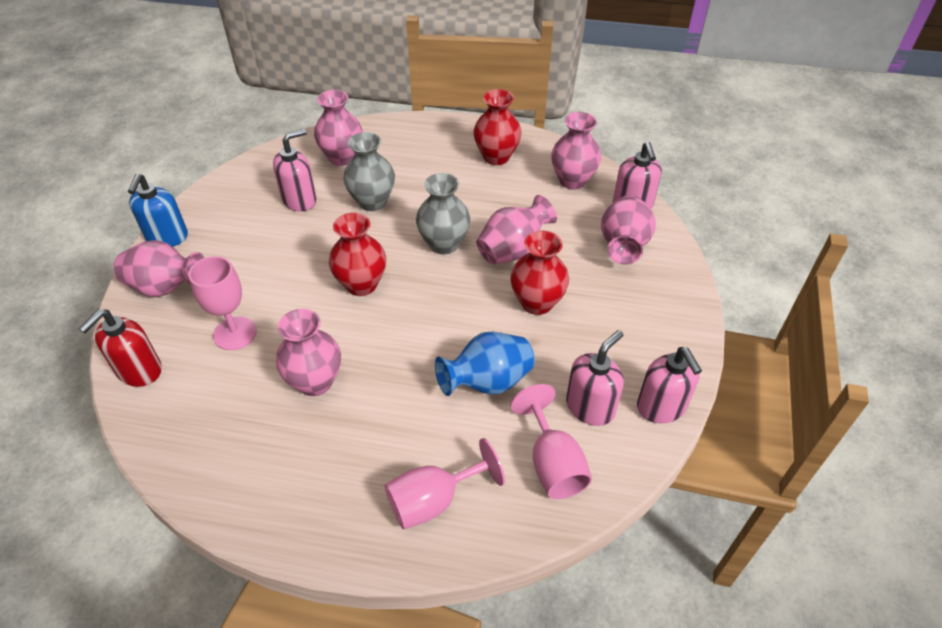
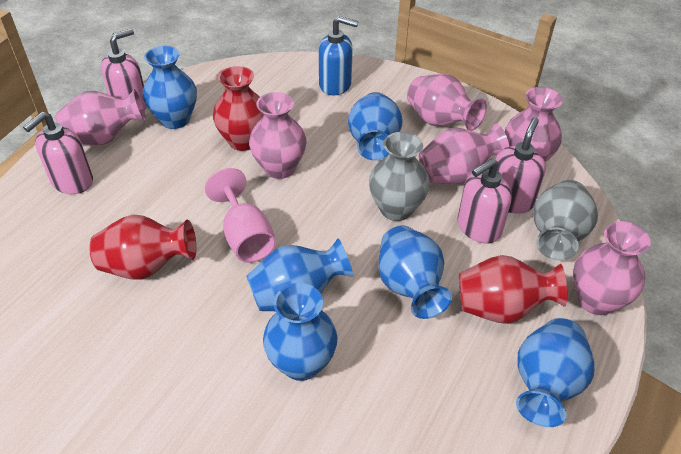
blue vase: 1 -> 6
pink goblet: 3 -> 1
red soap dispenser: 1 -> 0

